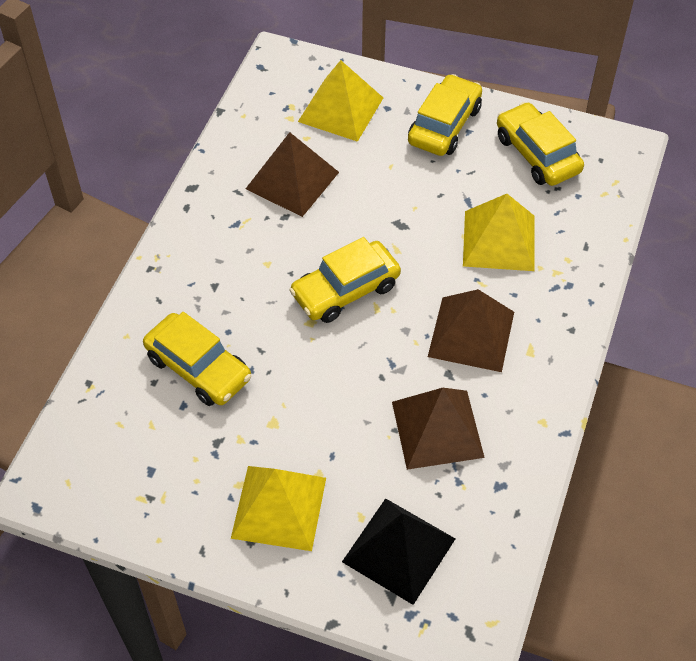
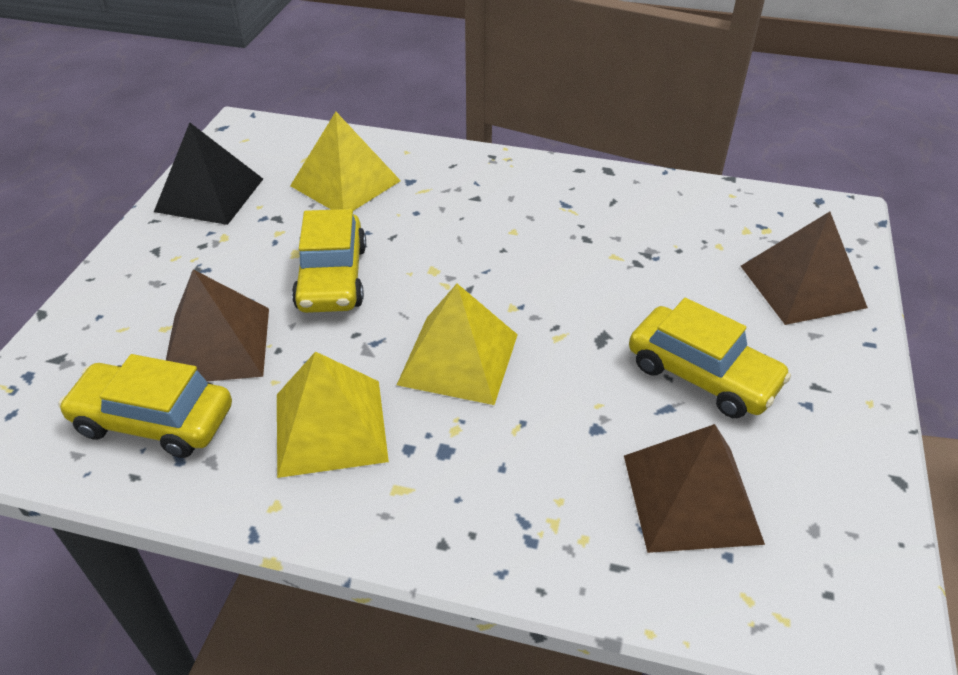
yellow car: 4 -> 3

